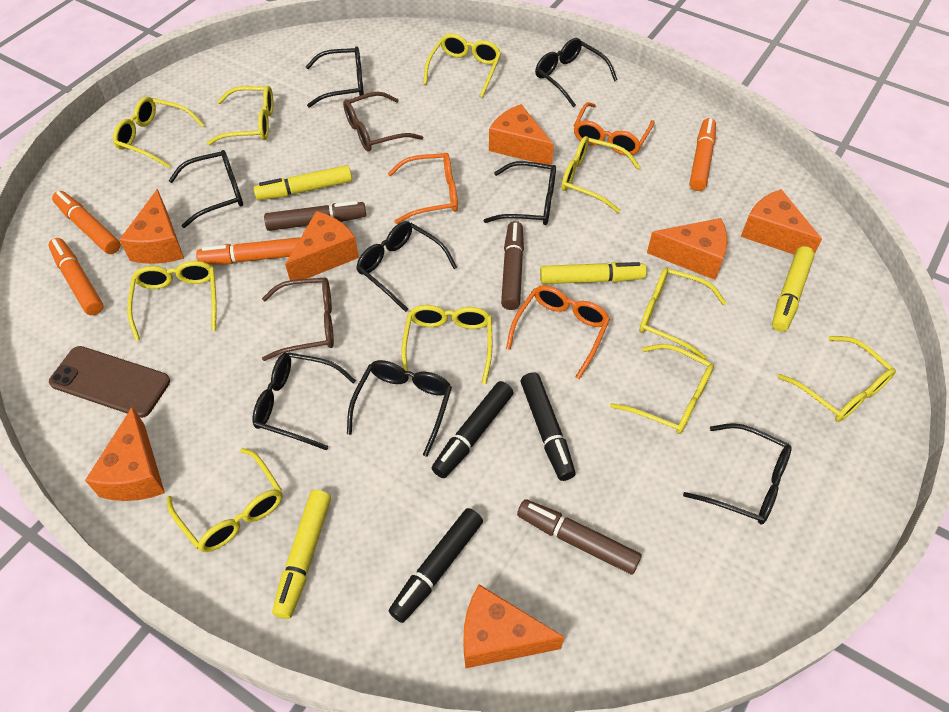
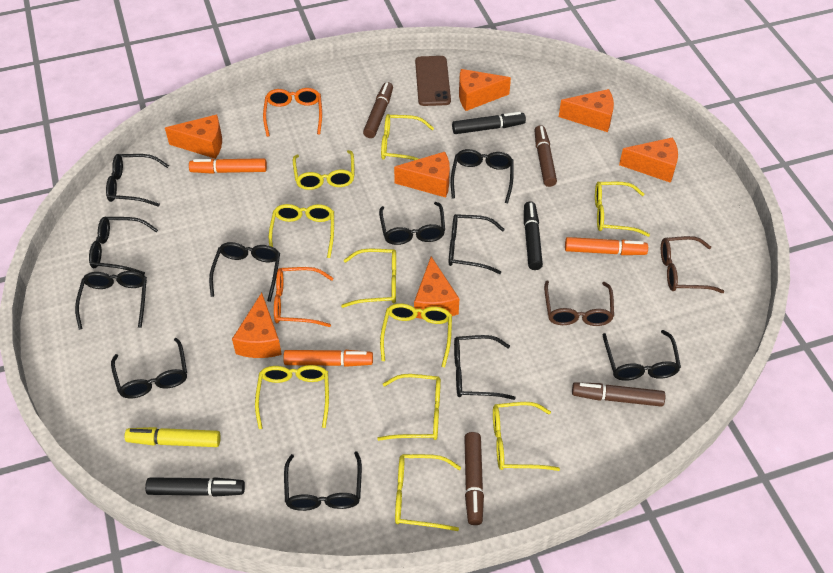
black glasses: 8 -> 11
brown marker: 3 -> 4
orange glasses: 3 -> 2
orange marker: 4 -> 3
yellow marker: 4 -> 1

